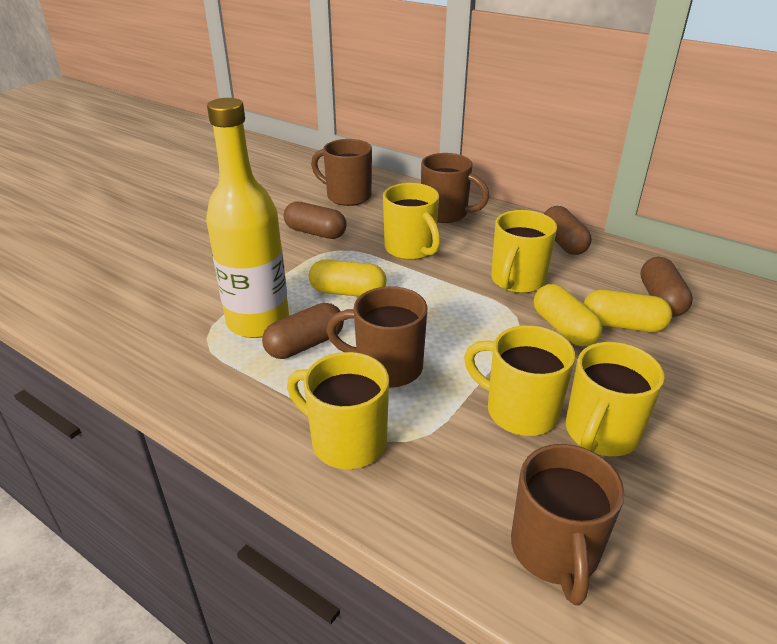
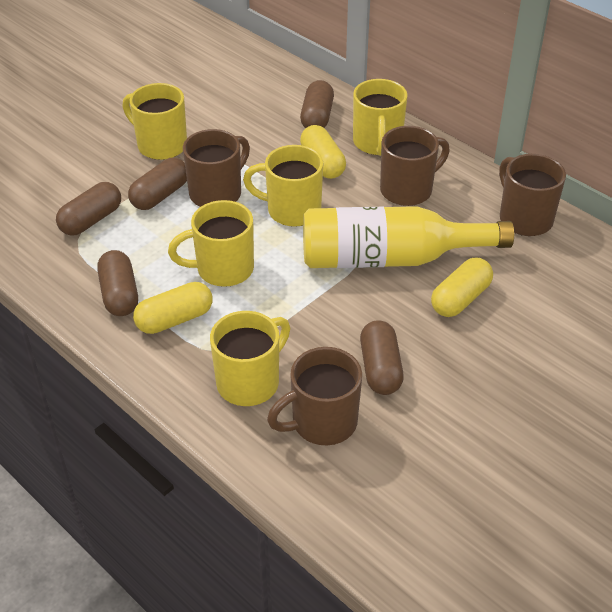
brown capsule: 4 -> 5

